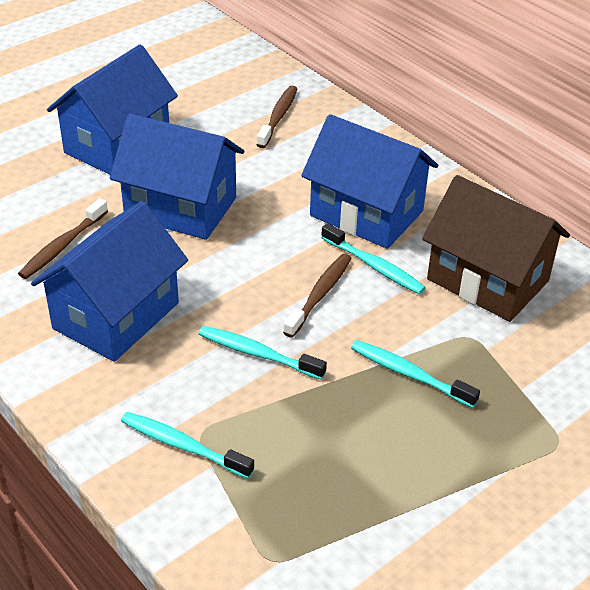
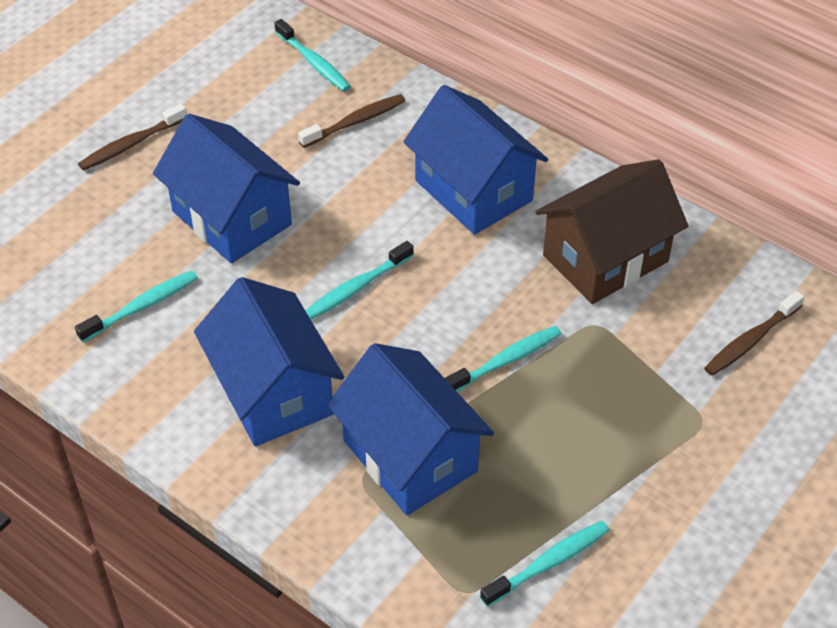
turquoise toothbrush: 4 -> 5

